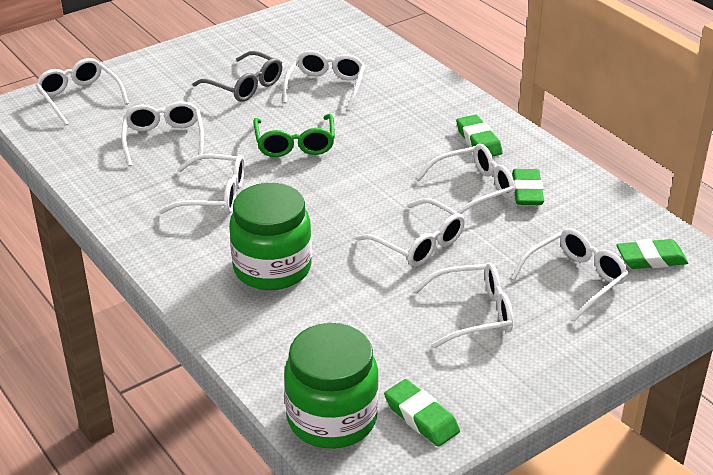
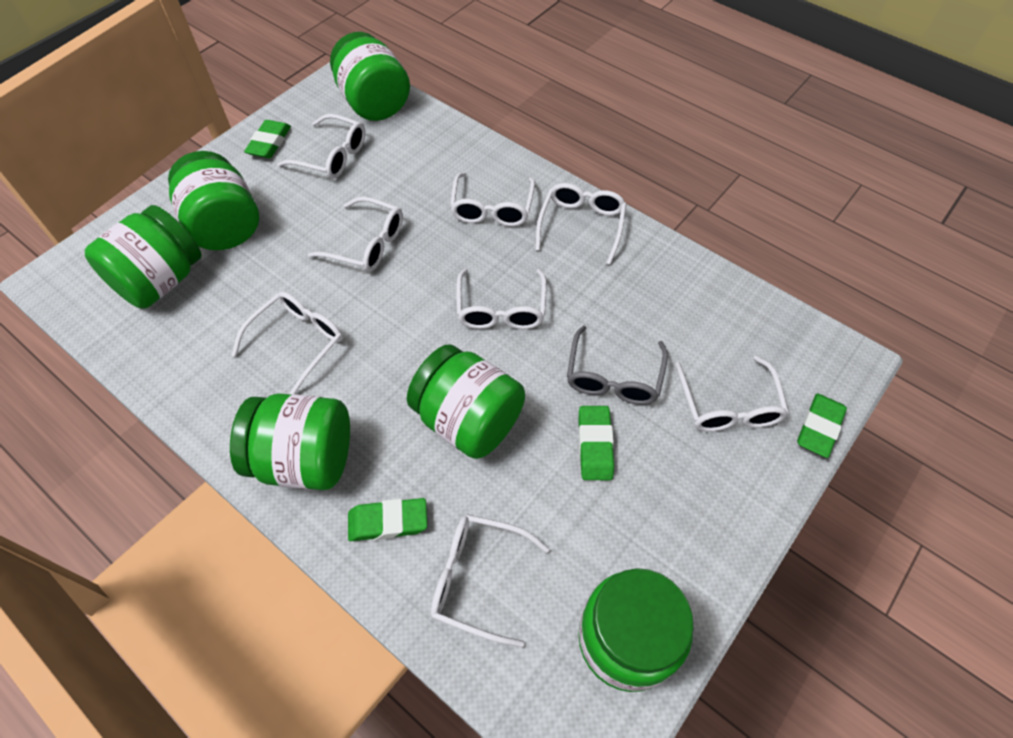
green glasses: 1 -> 0
green jar: 2 -> 6

